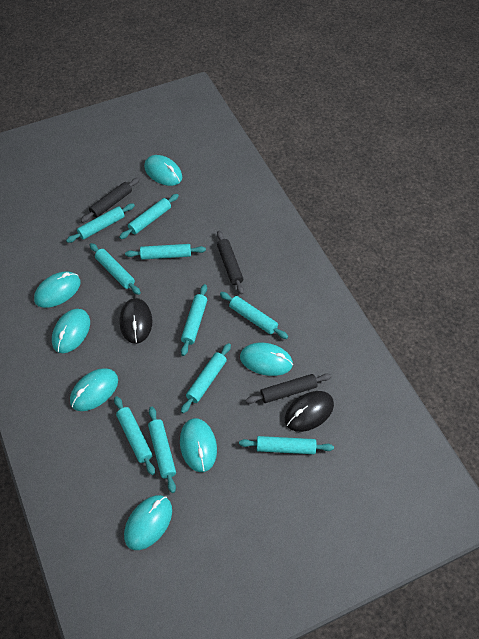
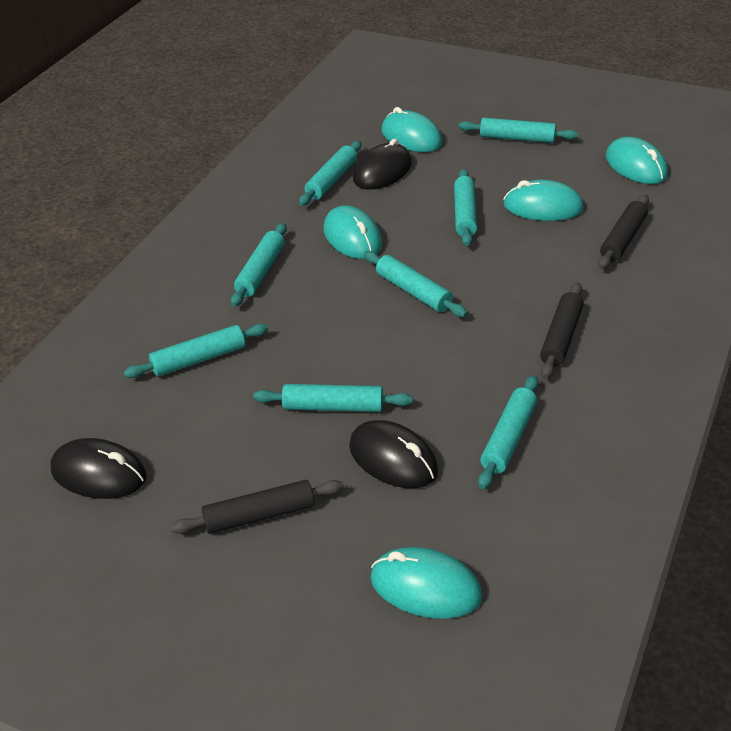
black mouse: 2 -> 3
turquoise mouse: 7 -> 5
turquoise rolling pin: 10 -> 8

